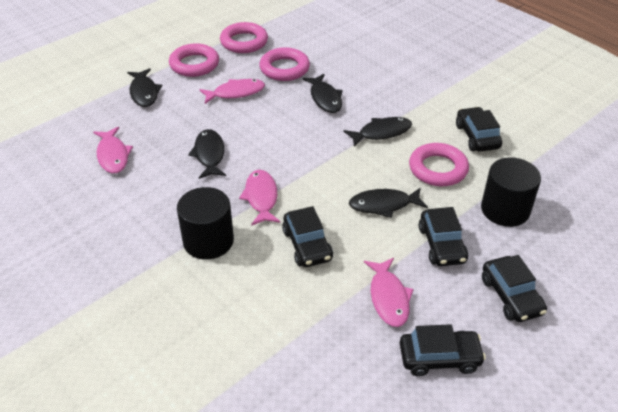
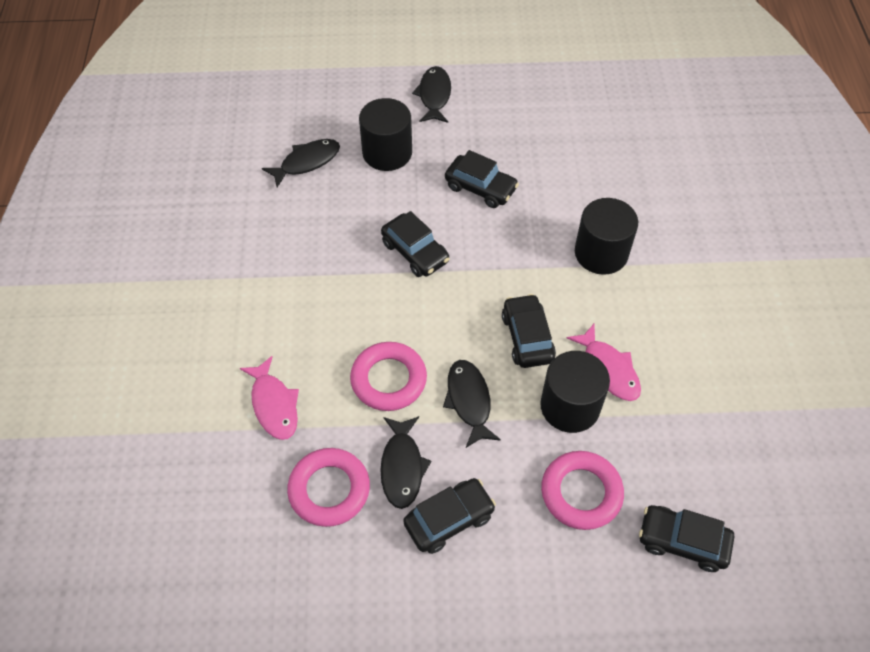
black cylinder: 2 -> 3
black fish: 5 -> 4
pink fish: 4 -> 2
pink ring: 4 -> 3

